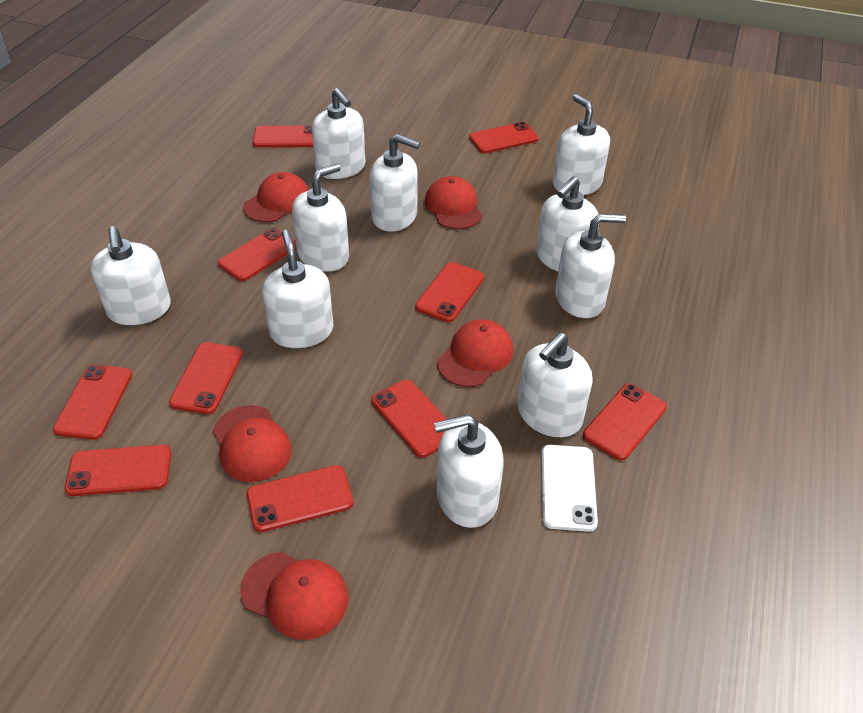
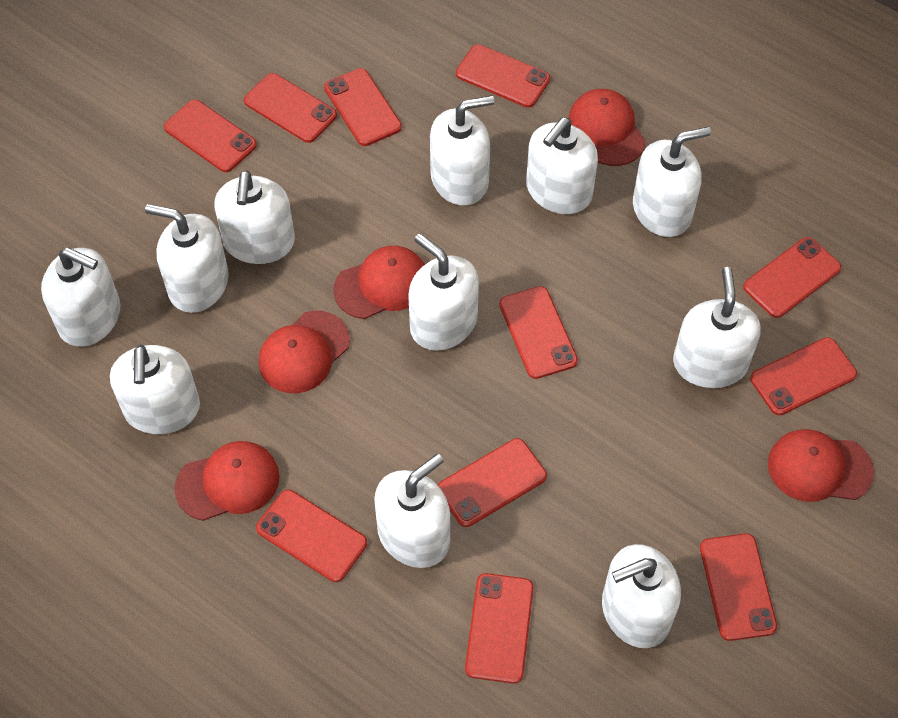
red phone: 10 -> 11
white phone: 1 -> 0
white soap dispenser: 10 -> 11

